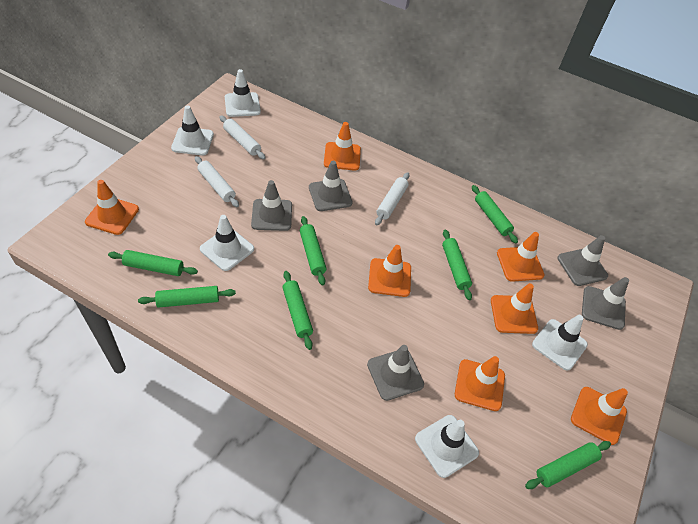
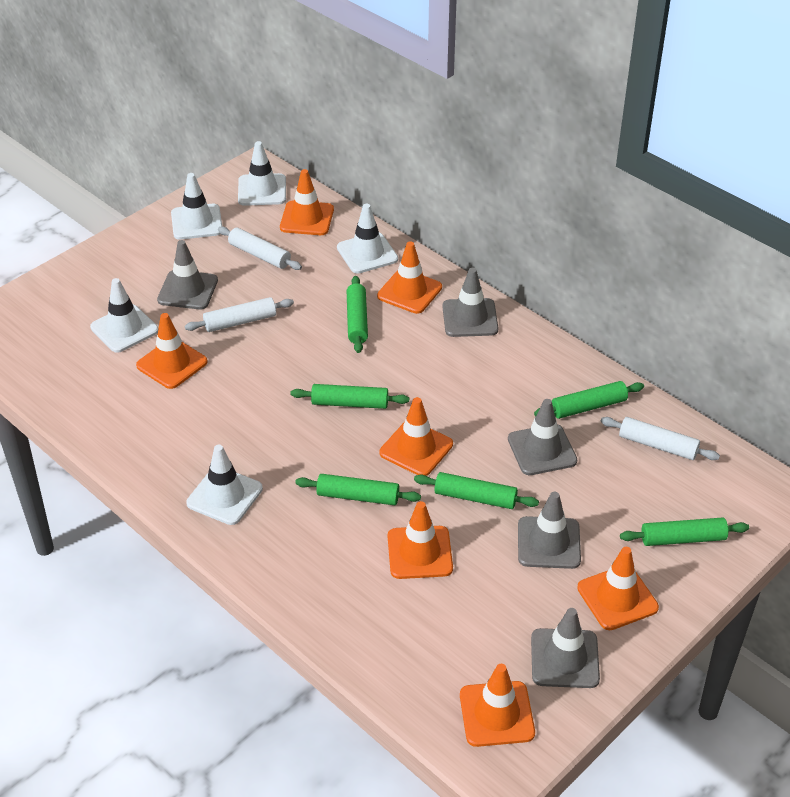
green rolling pin: 7 -> 6

